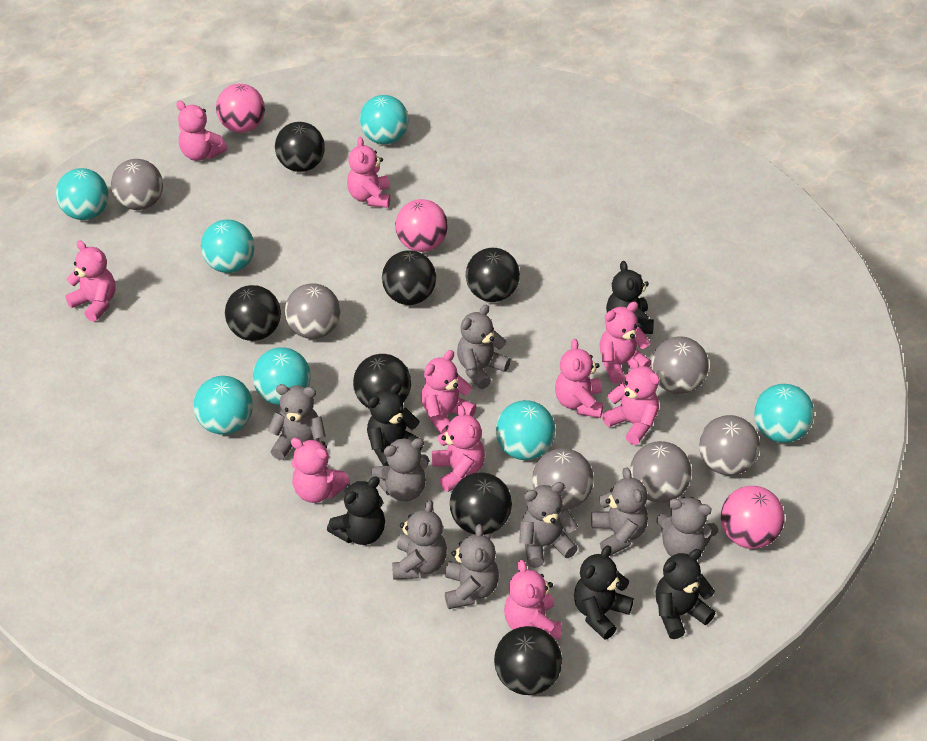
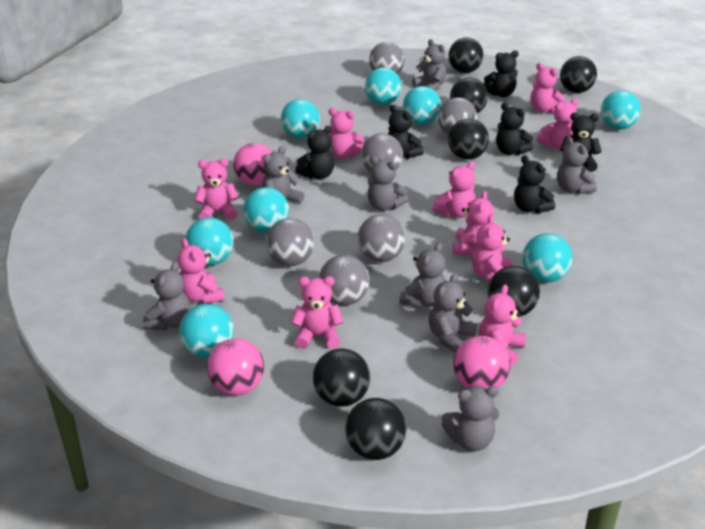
black teddy bear: 5 -> 6
turquoise ball: 7 -> 8

